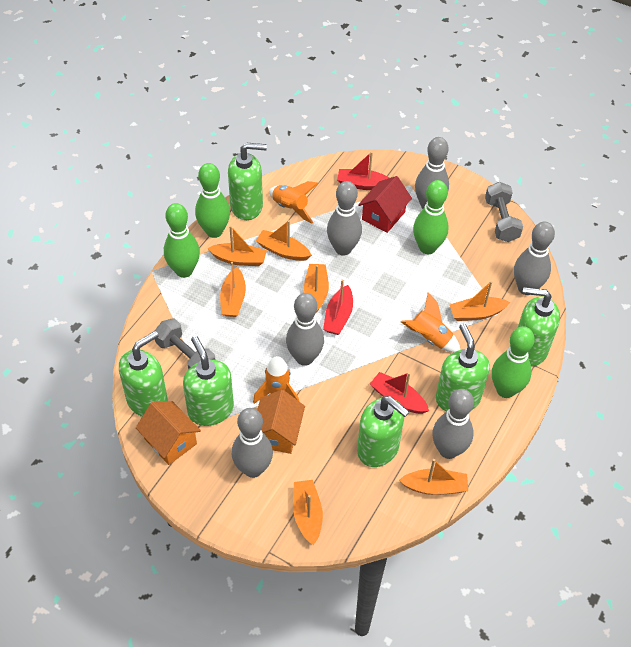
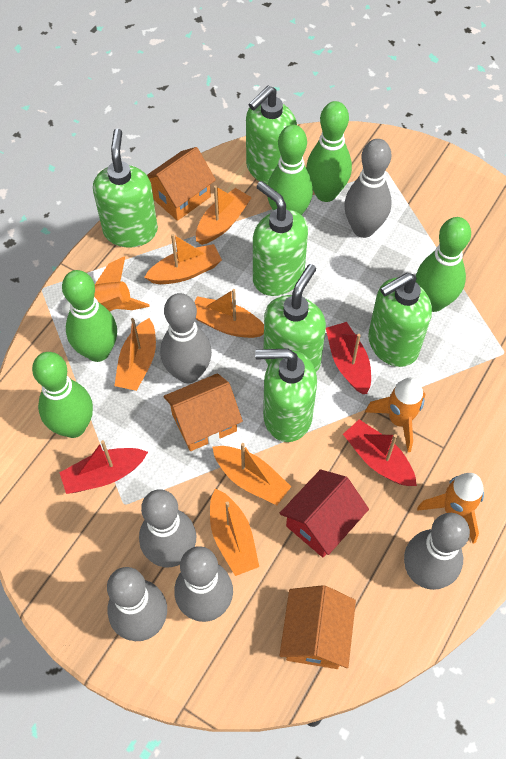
green bowling pin: 4 -> 5
grey dumbbell: 2 -> 0
orange boat: 7 -> 6
orange house: 2 -> 3

